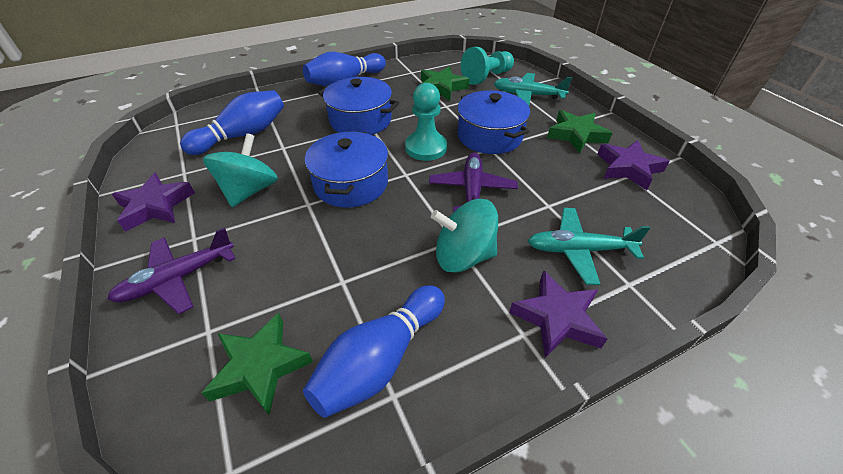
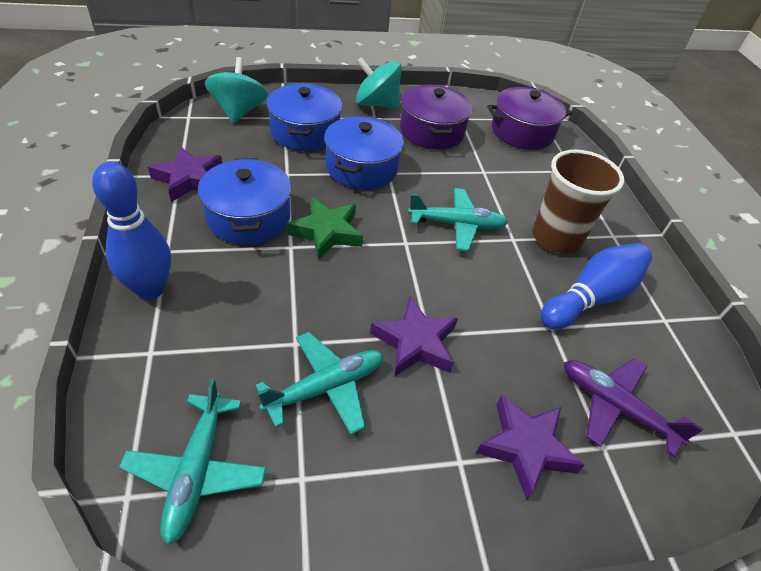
blue bowling pin: 3 -> 2
brown cup: 0 -> 1
green star: 3 -> 1
purple plane: 2 -> 1
purple pot: 0 -> 2
turquoise pawn: 2 -> 0
turquoise plane: 2 -> 3

